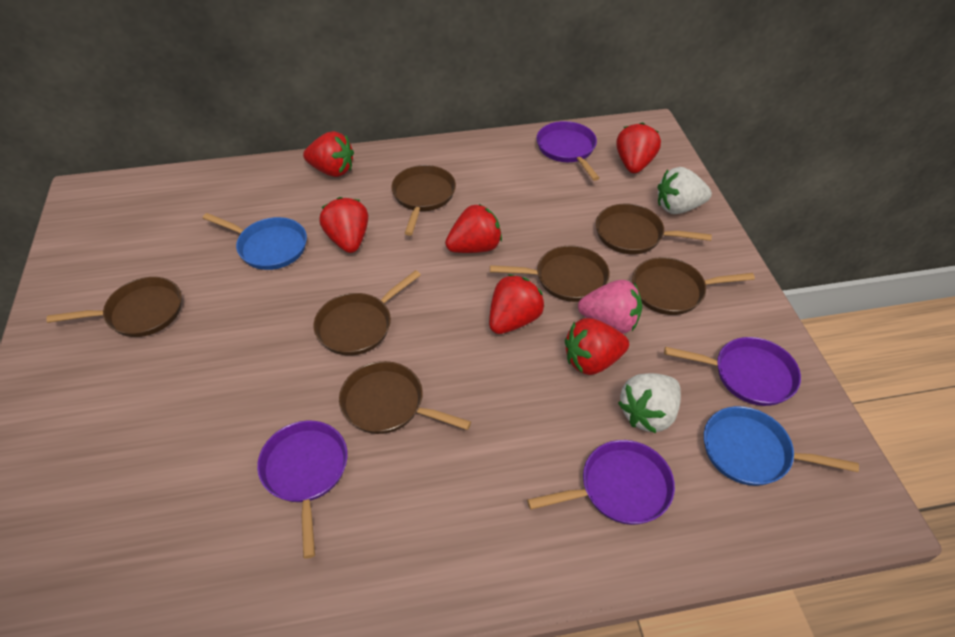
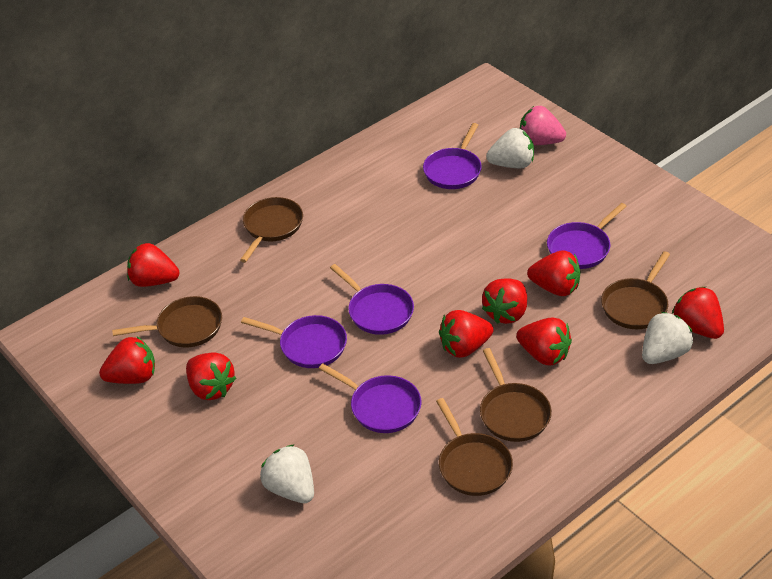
blue pan: 2 -> 0
brown pan: 7 -> 5
purple pan: 4 -> 5
red strawberry: 6 -> 8
white strawberry: 2 -> 3

